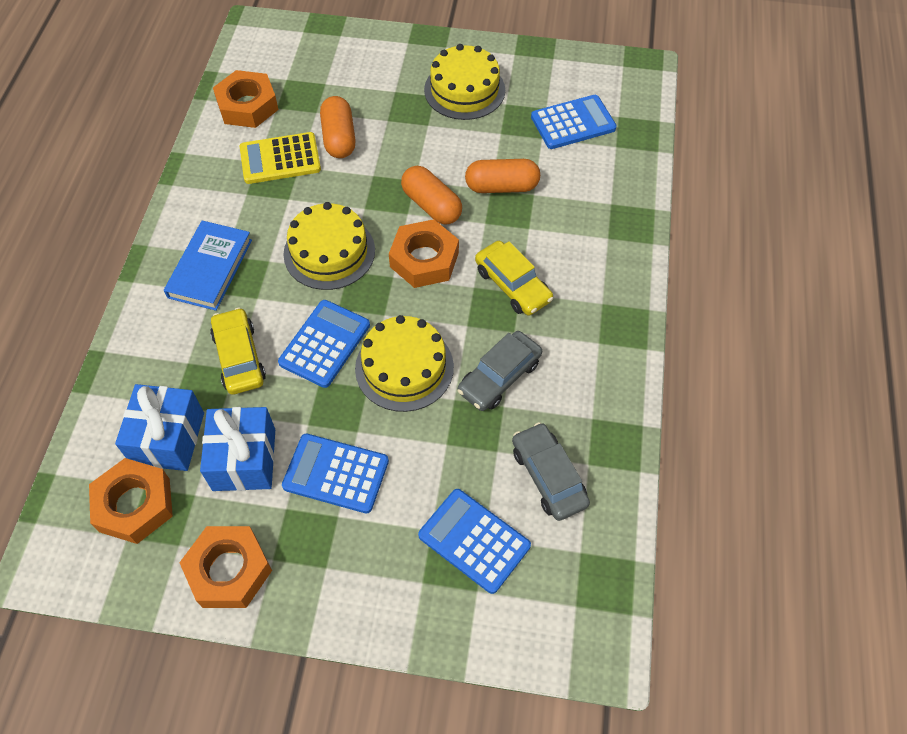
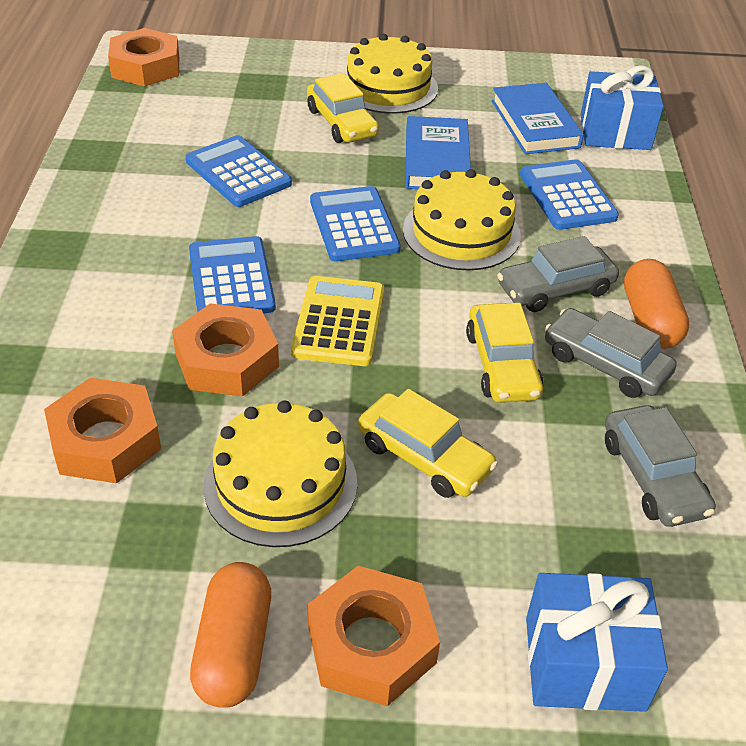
blue book: 1 -> 2
grey car: 2 -> 3
orange capsule: 3 -> 2
yellow car: 2 -> 3

